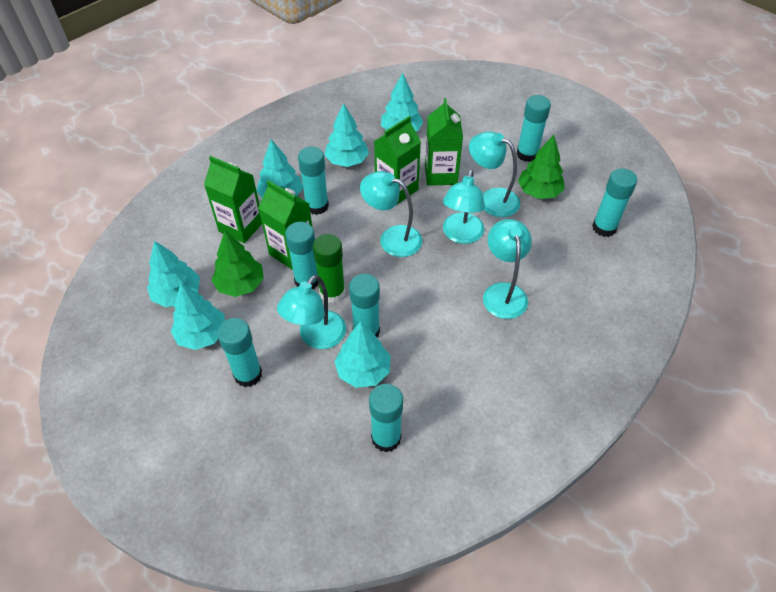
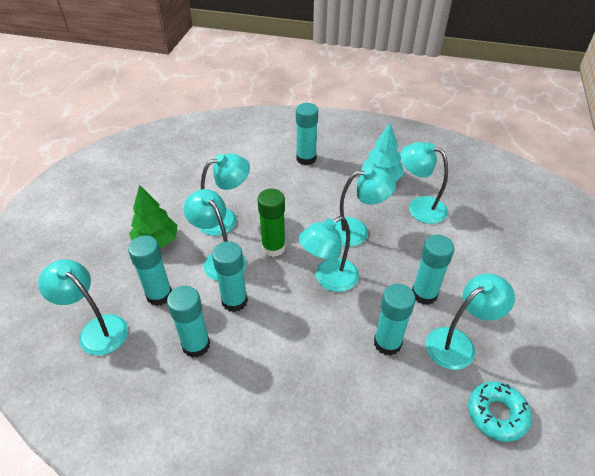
green carton: 4 -> 0
green tree: 2 -> 1
turquoise donut: 0 -> 1
turquoise glue stick: 7 -> 6
turquoise lamp: 5 -> 7
turquoise tree: 6 -> 1

